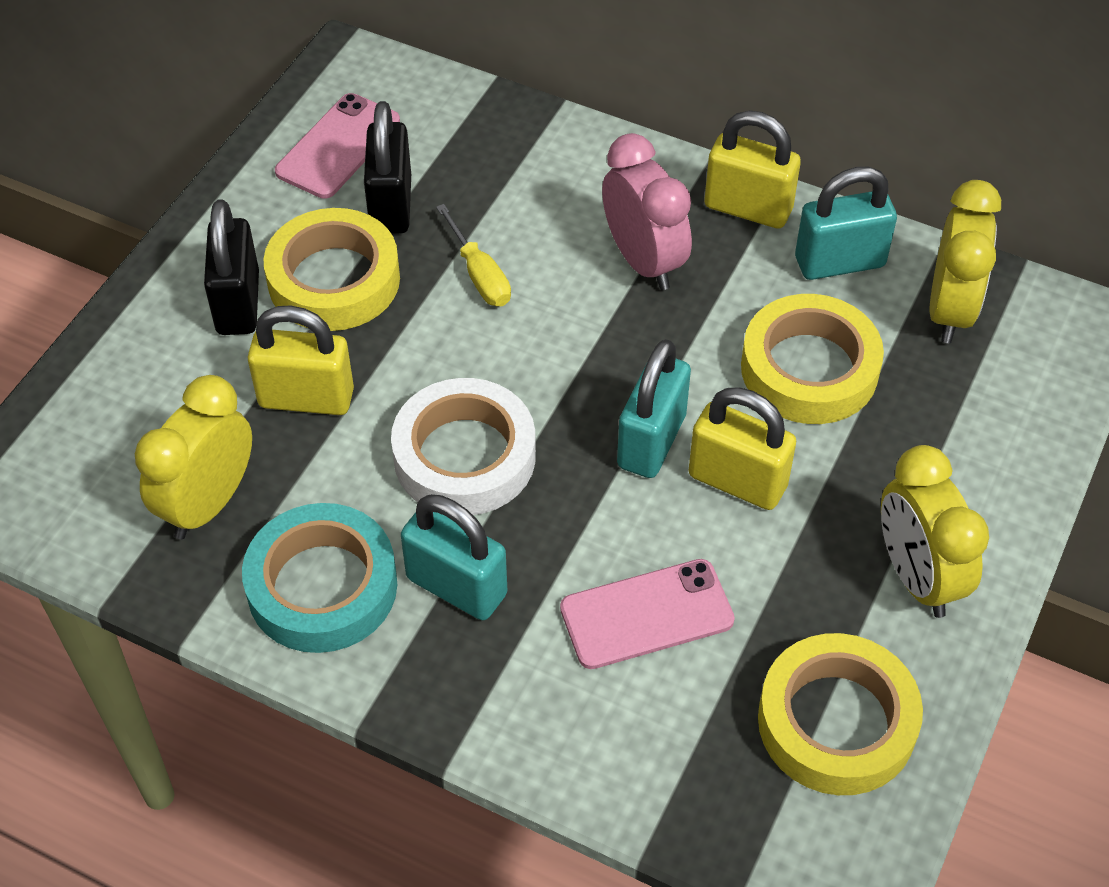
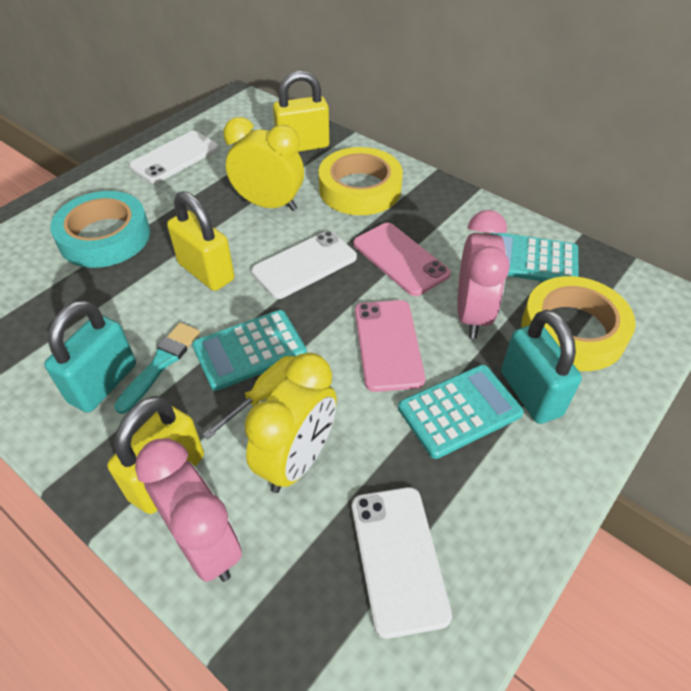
black padlock: 2 -> 0
pink clock: 1 -> 2
turquoise brush: 0 -> 1
turquoise calculator: 0 -> 3
turquoise padlock: 3 -> 2
white phone: 0 -> 3
white tape: 1 -> 0
yellow clock: 3 -> 2
yellow tape: 3 -> 2

